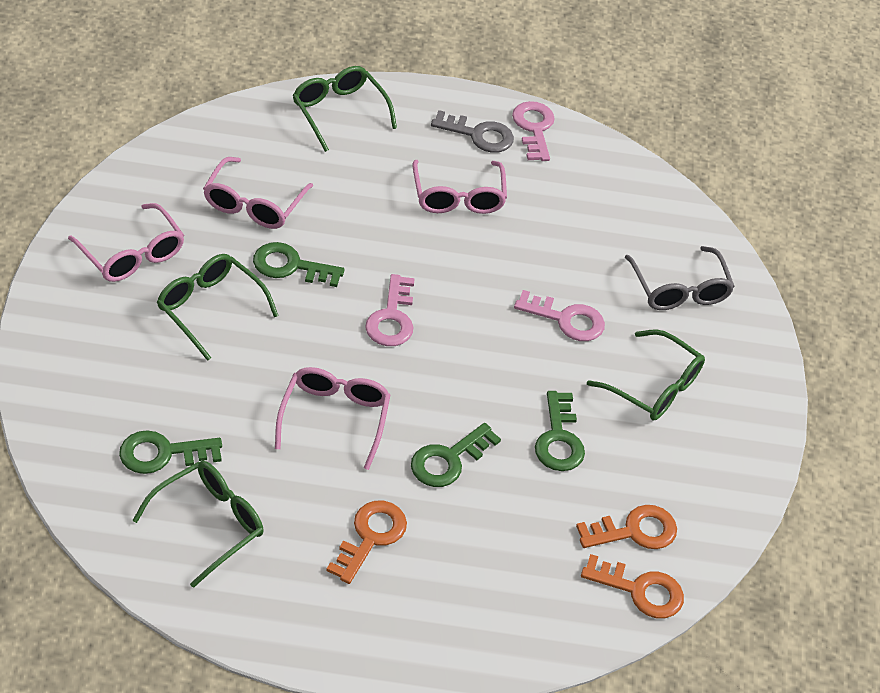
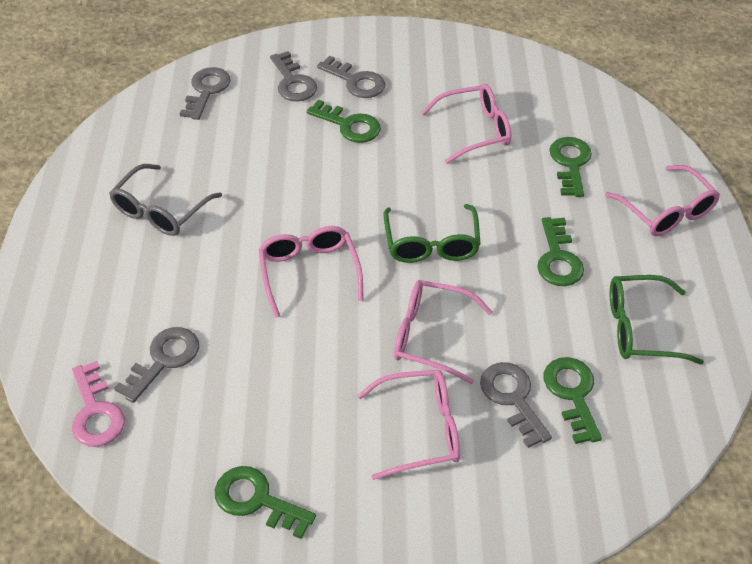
green glasses: 4 -> 2
green key: 4 -> 5
grey key: 1 -> 5
orange key: 3 -> 0
pink glasses: 4 -> 5
pink key: 3 -> 1

